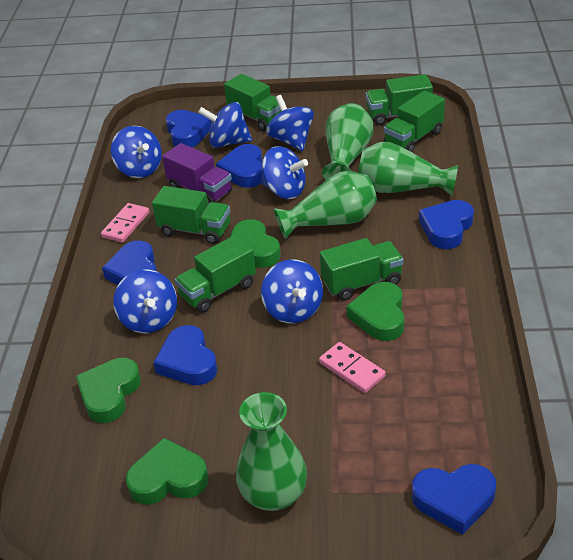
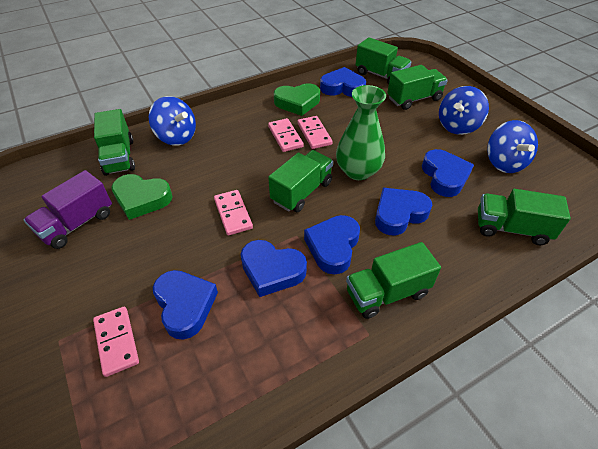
blue spinning top: 6 -> 3
green heart: 4 -> 2
green vase: 4 -> 1
pink domino: 2 -> 4

